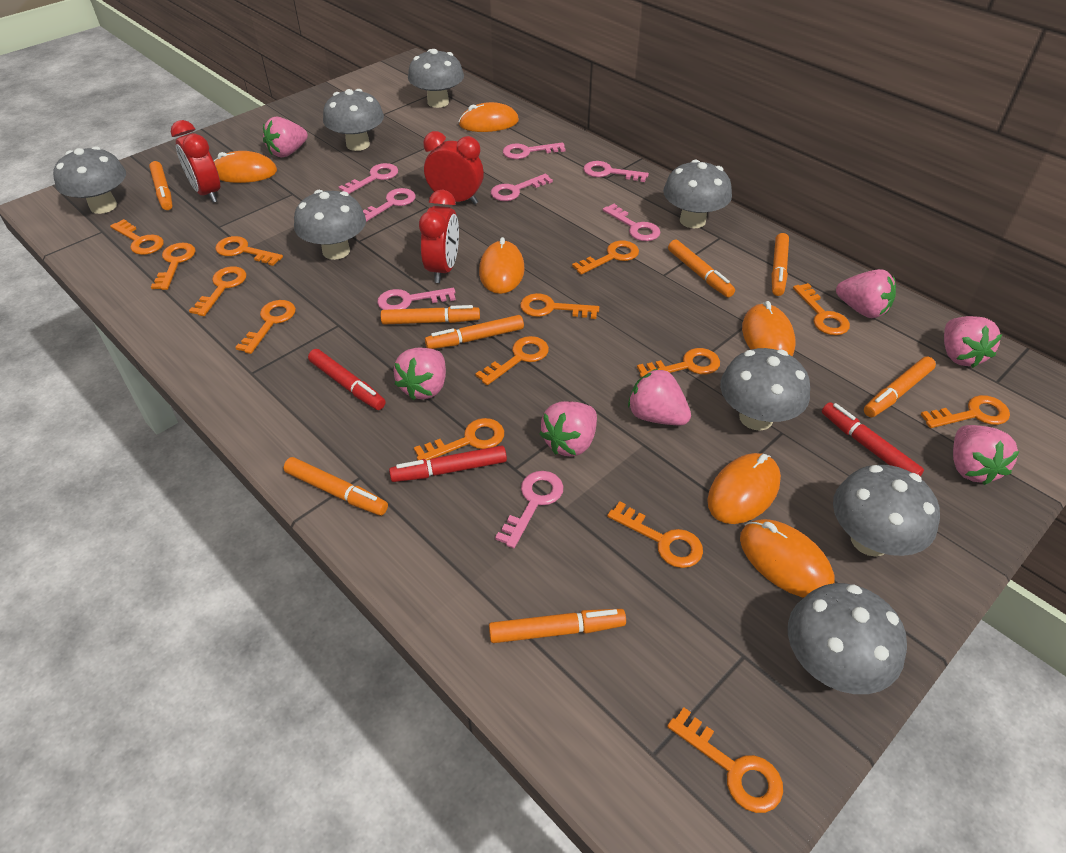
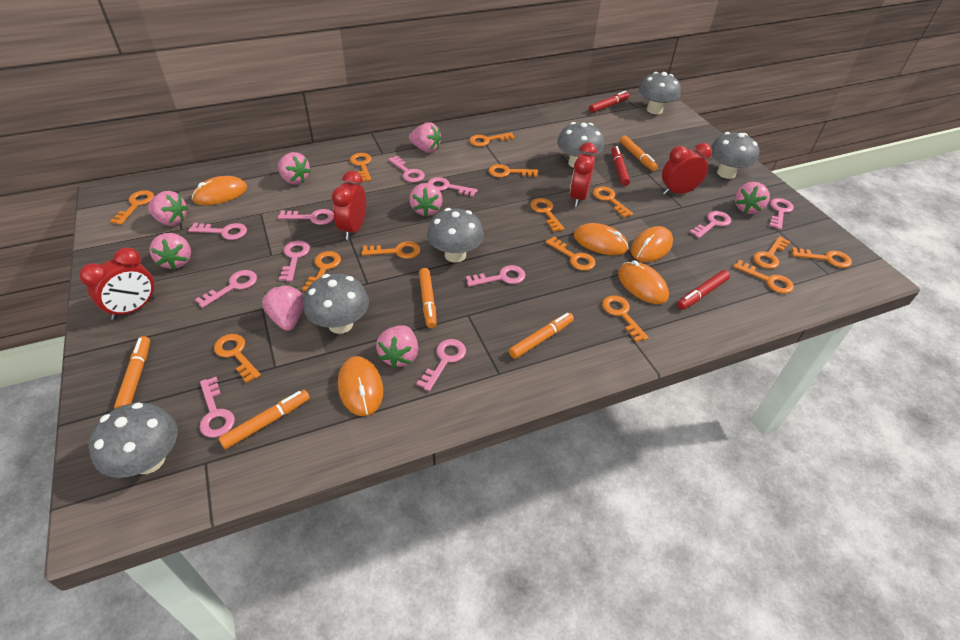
grey mushroom: 8 -> 6
orange marker: 8 -> 5
orange mouse: 6 -> 5
pink key: 8 -> 11
pink strawberry: 7 -> 8
red clock: 3 -> 4

